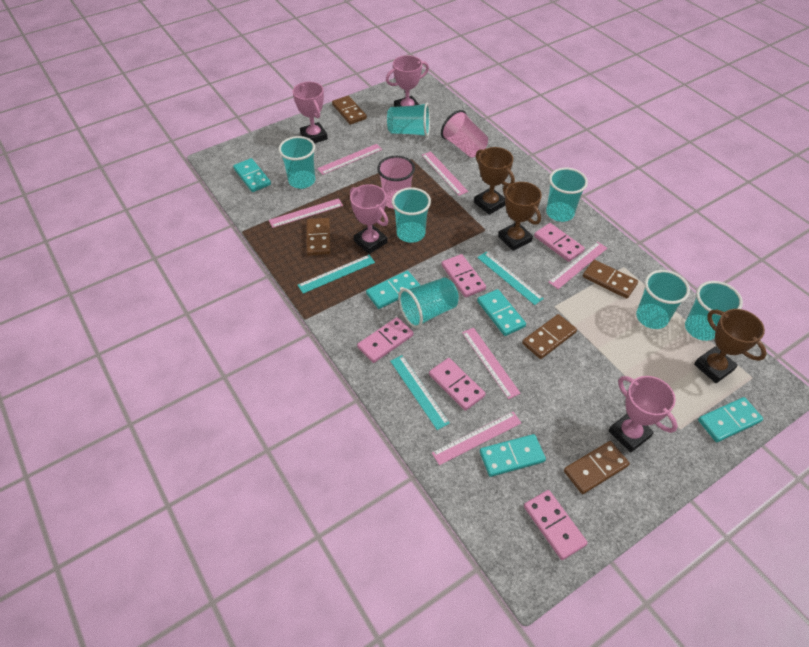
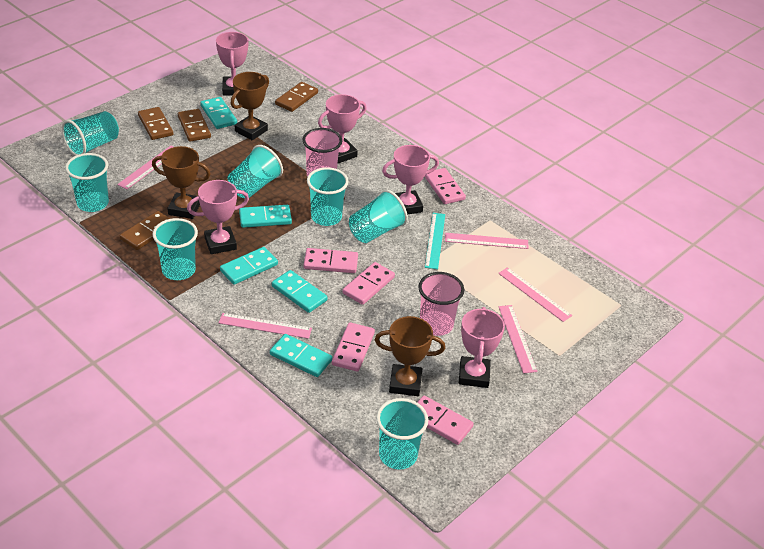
brown domino: 5 -> 4
pink ruler: 6 -> 5
pink trophy: 4 -> 5
turquoise ruler: 3 -> 1

